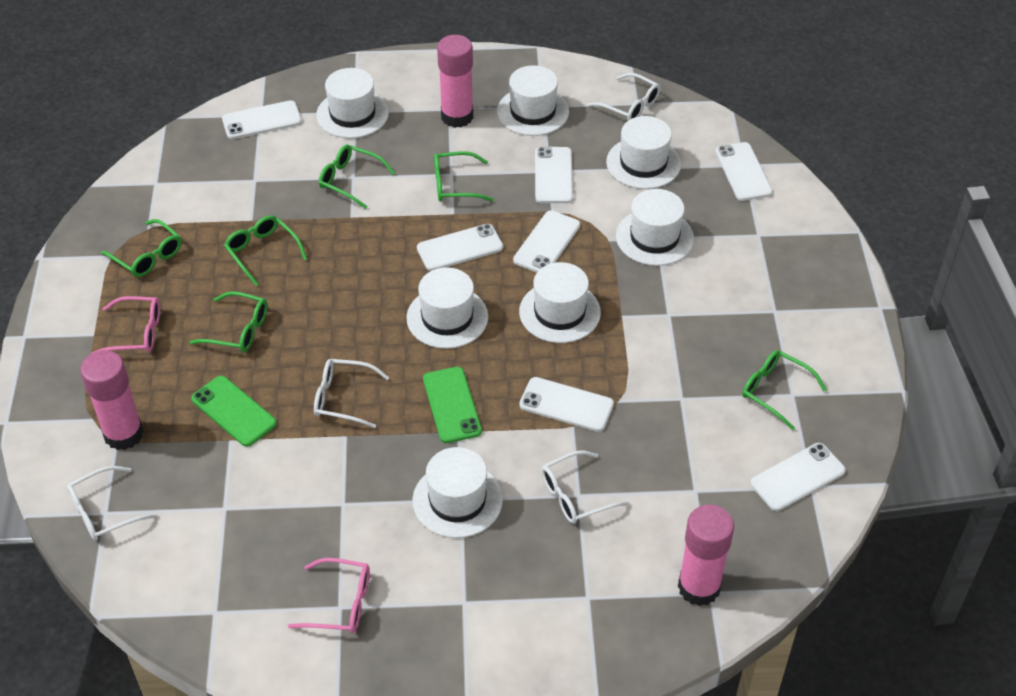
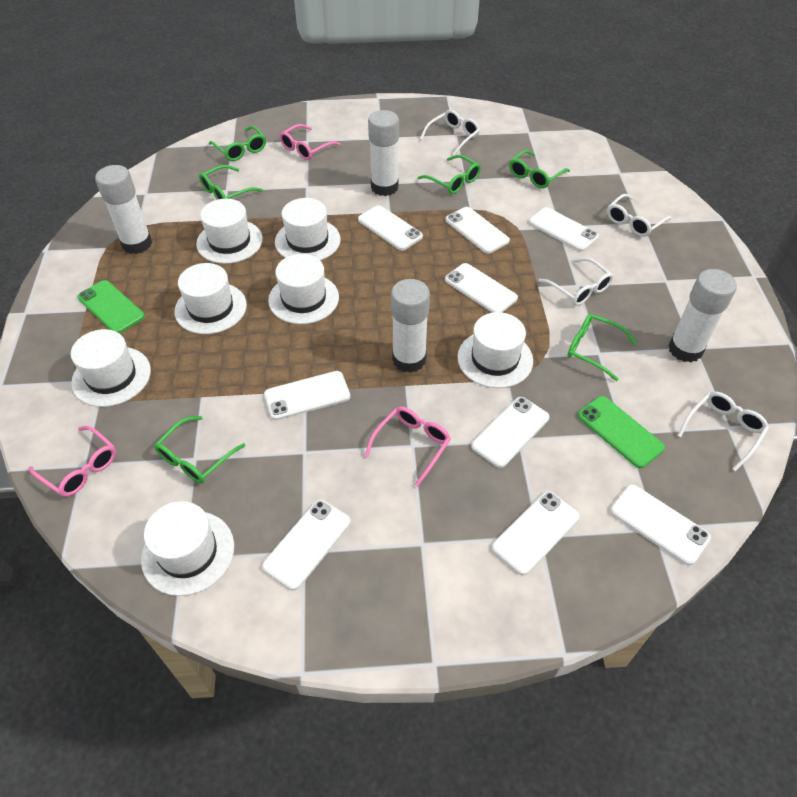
pink glasses: 2 -> 3
pink glue stick: 3 -> 0
white glue stick: 0 -> 4
white phone: 7 -> 9

